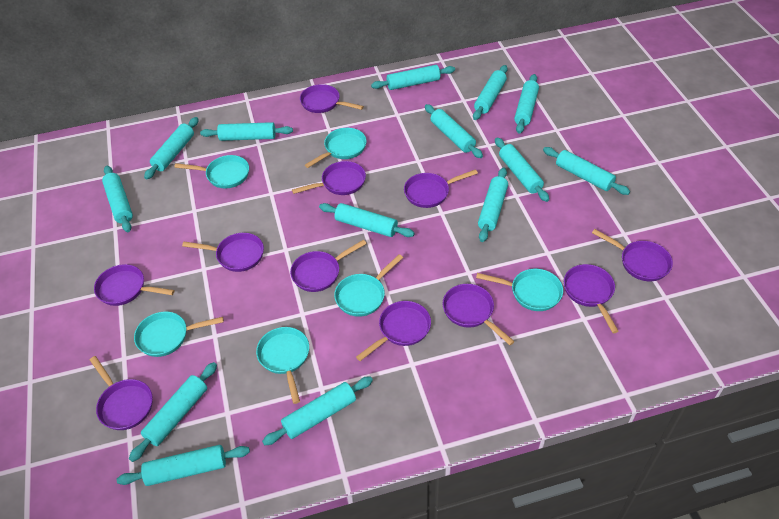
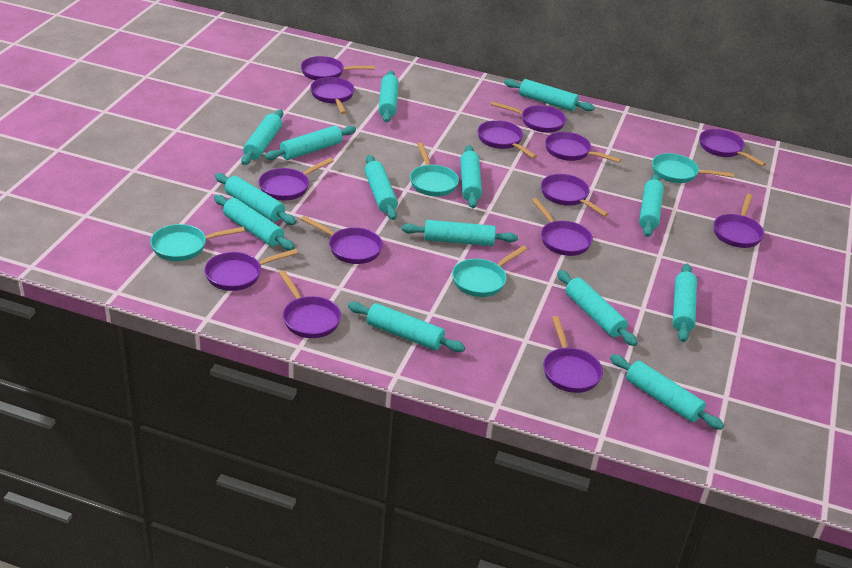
purple pan: 11 -> 14
turquoise pan: 6 -> 4

